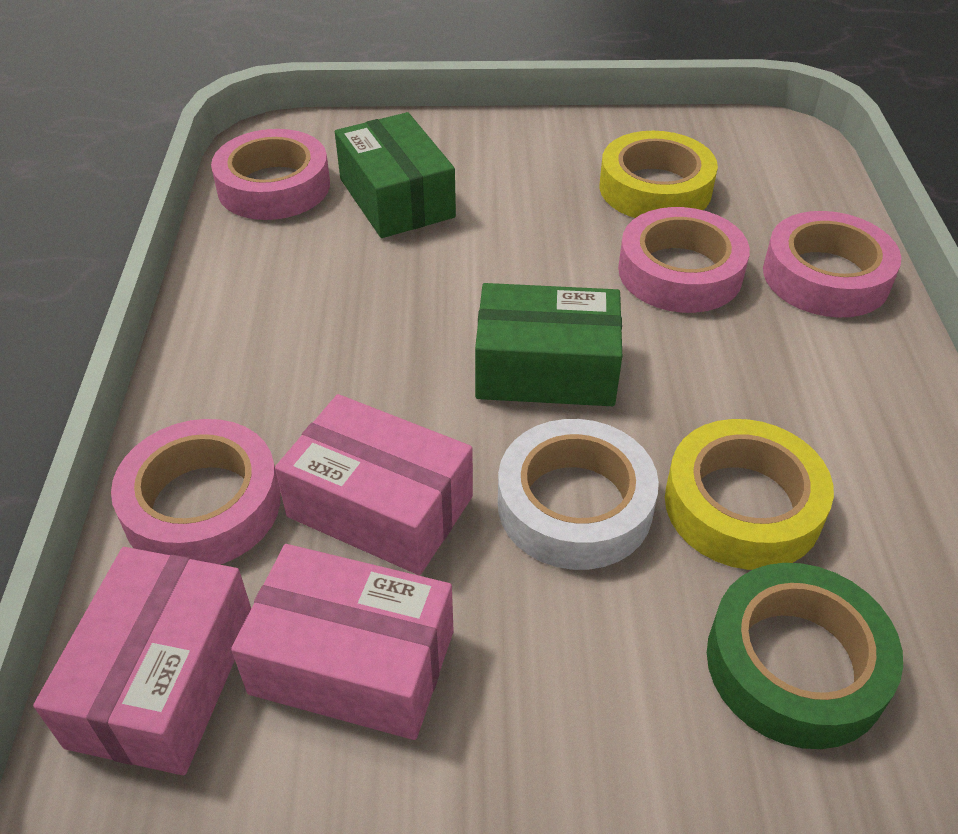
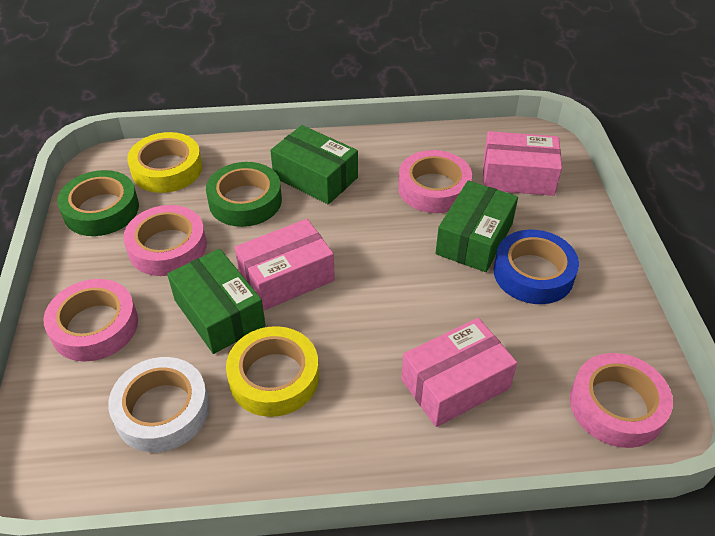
blue tape: 0 -> 1
green box: 2 -> 3
green tape: 1 -> 2

